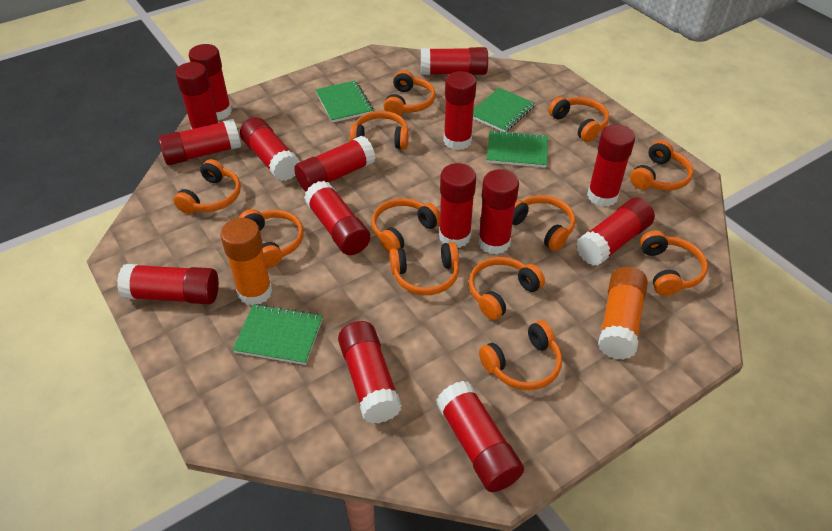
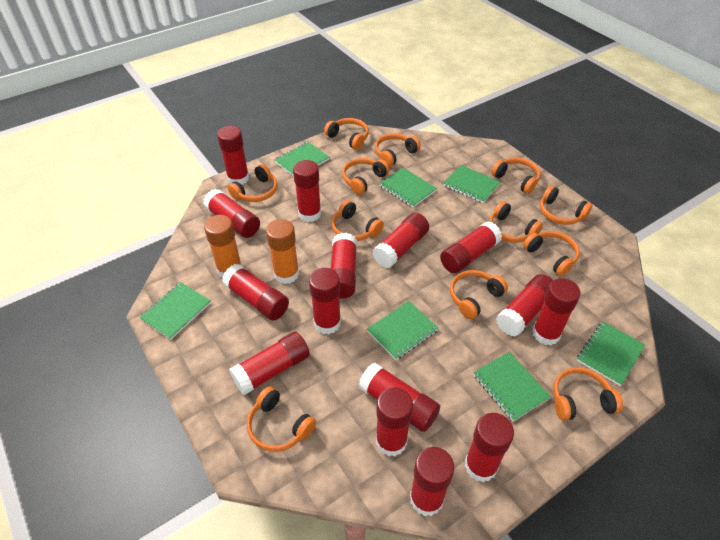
green notebook: 4 -> 7

